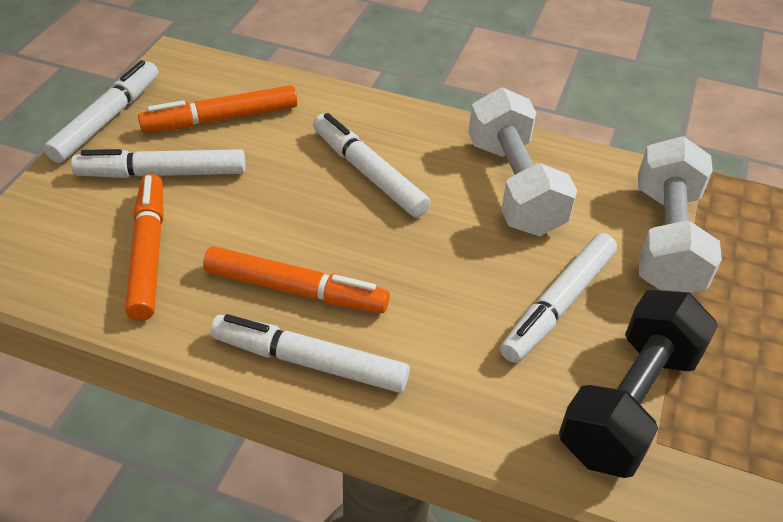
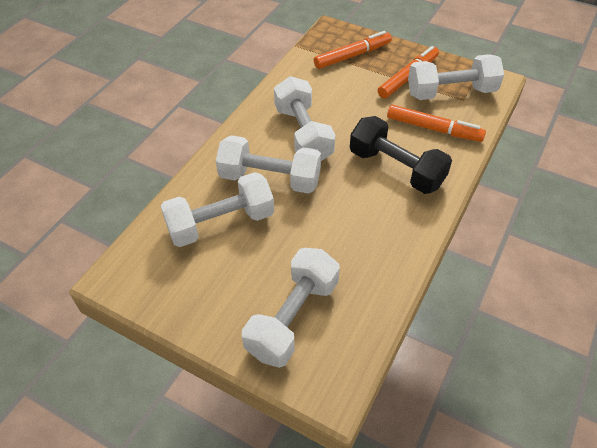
white dumbbell: 2 -> 5
white marker: 5 -> 0

